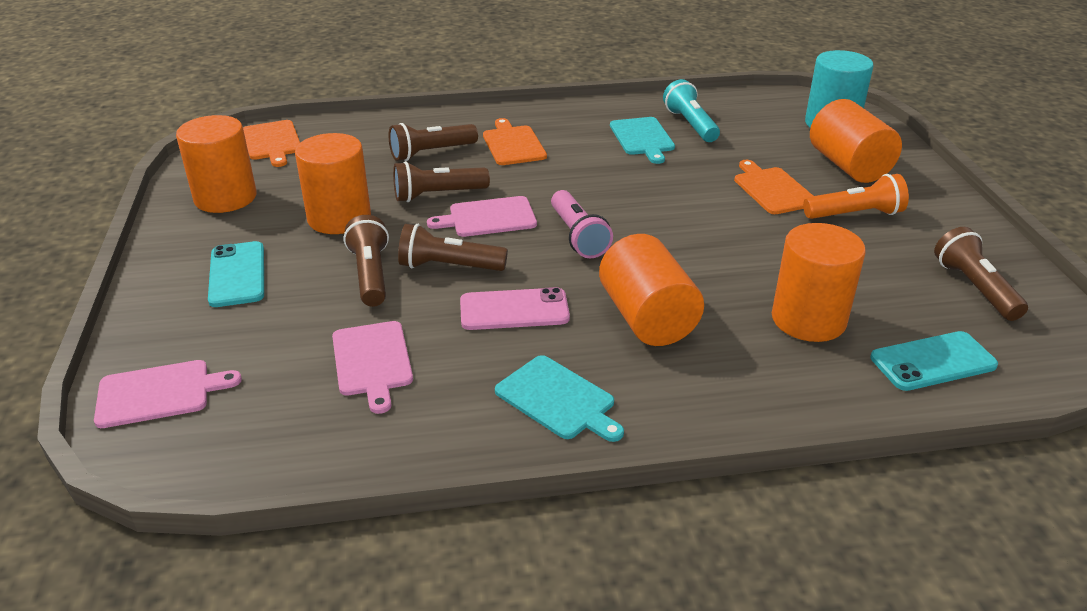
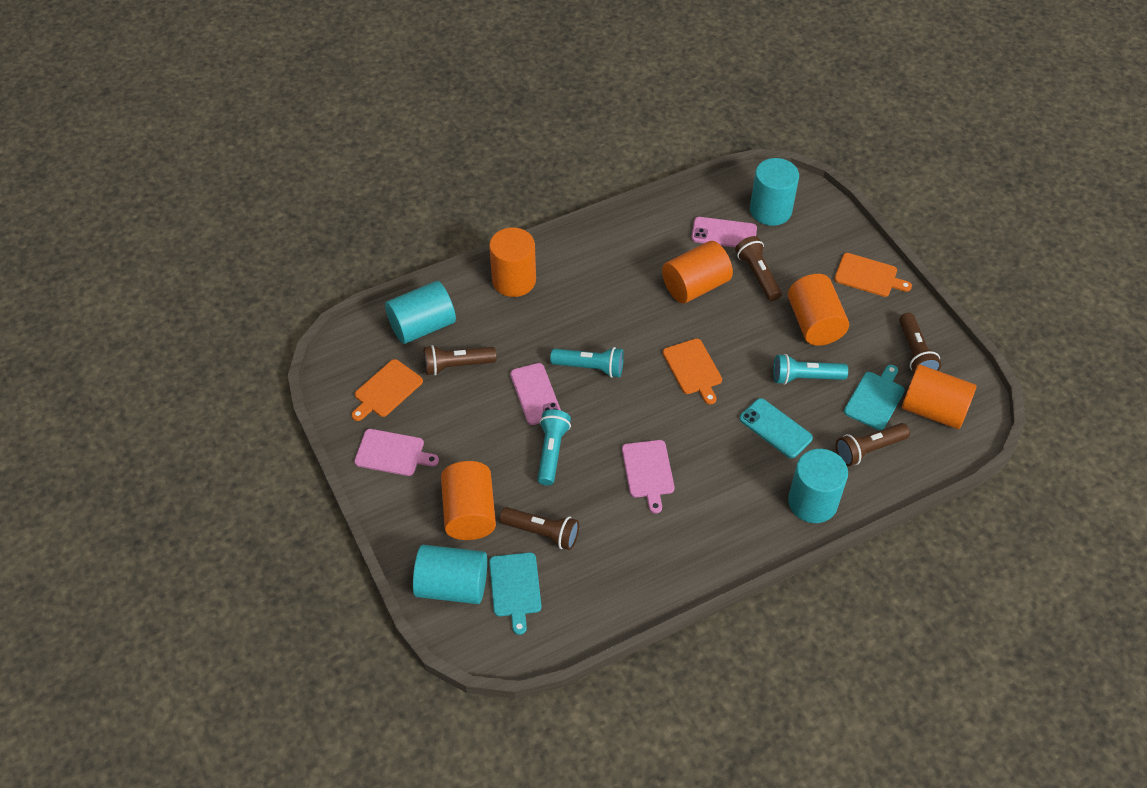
orange flashlight: 1 -> 0
pink cutting board: 3 -> 2
pink flashlight: 1 -> 0
pink phone: 1 -> 2
turquoise cylinder: 1 -> 4
turquoise flashlight: 1 -> 3
turquoise phone: 2 -> 1

